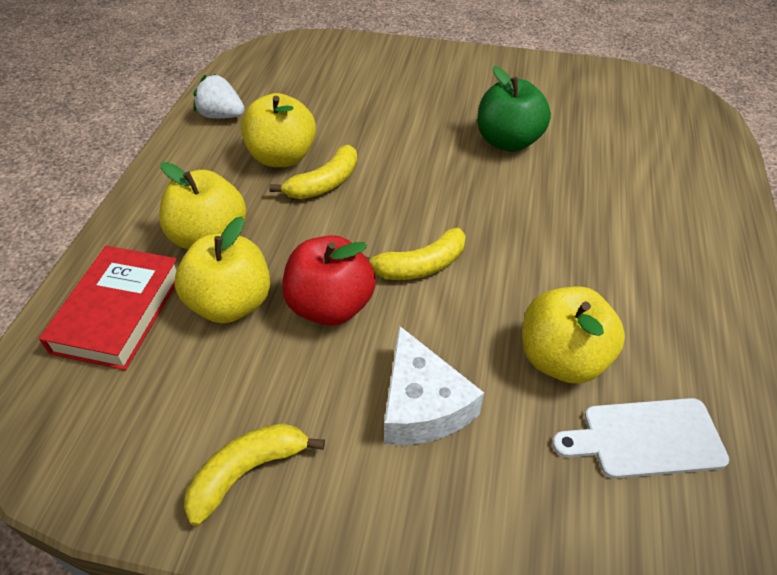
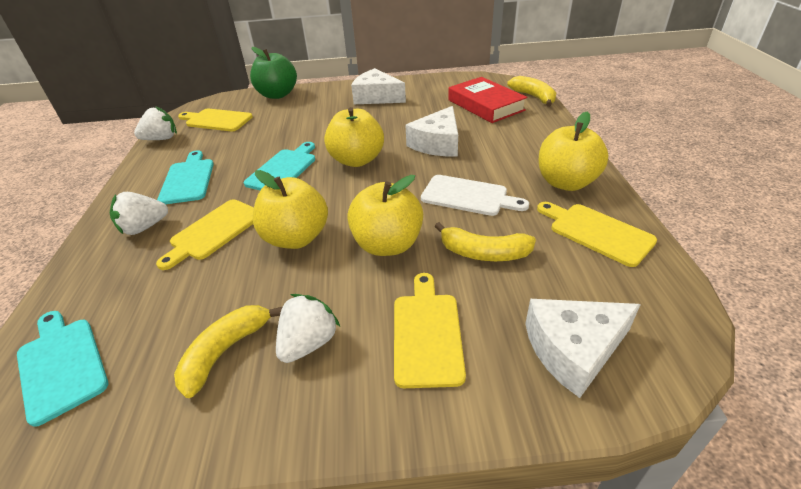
red apple: 1 -> 0
turquoise cutting board: 0 -> 3
white cheese: 1 -> 3
white strawberry: 1 -> 3
yellow cutting board: 0 -> 4

